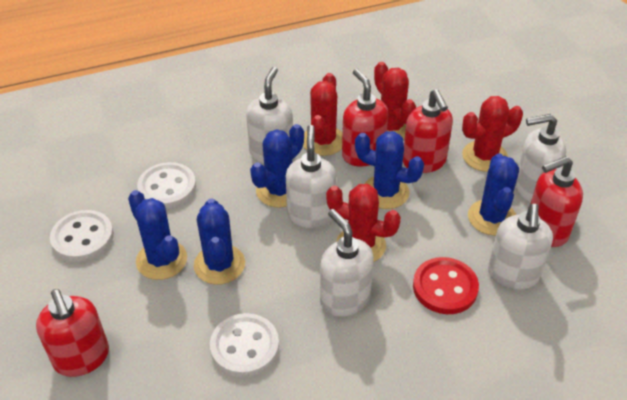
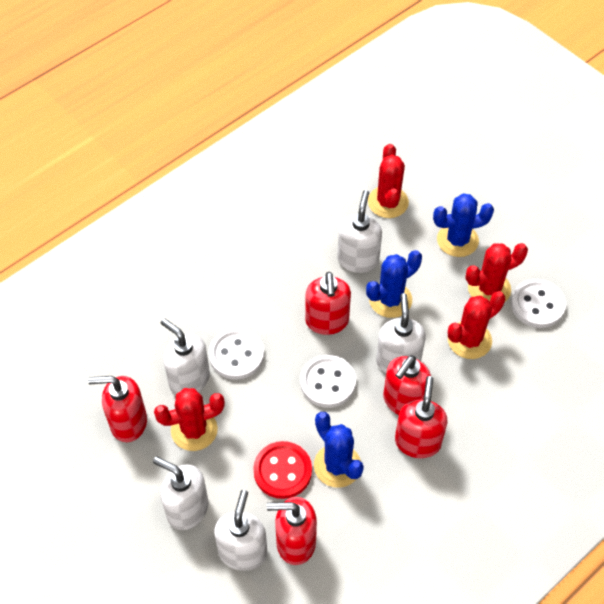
blue cactus: 5 -> 3
red soap dispenser: 4 -> 5

